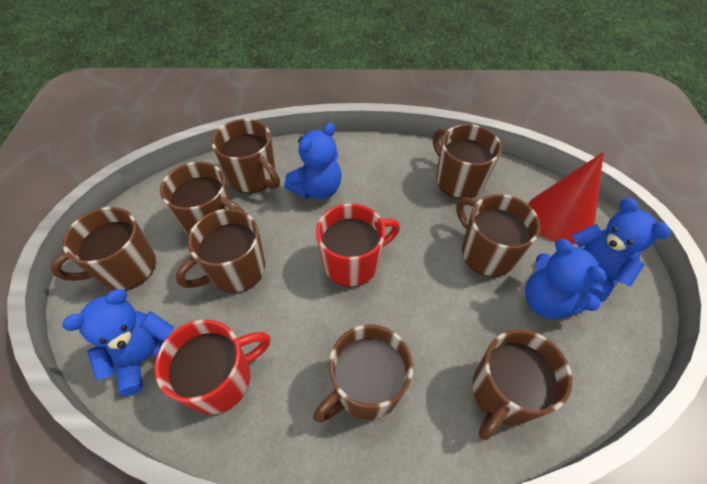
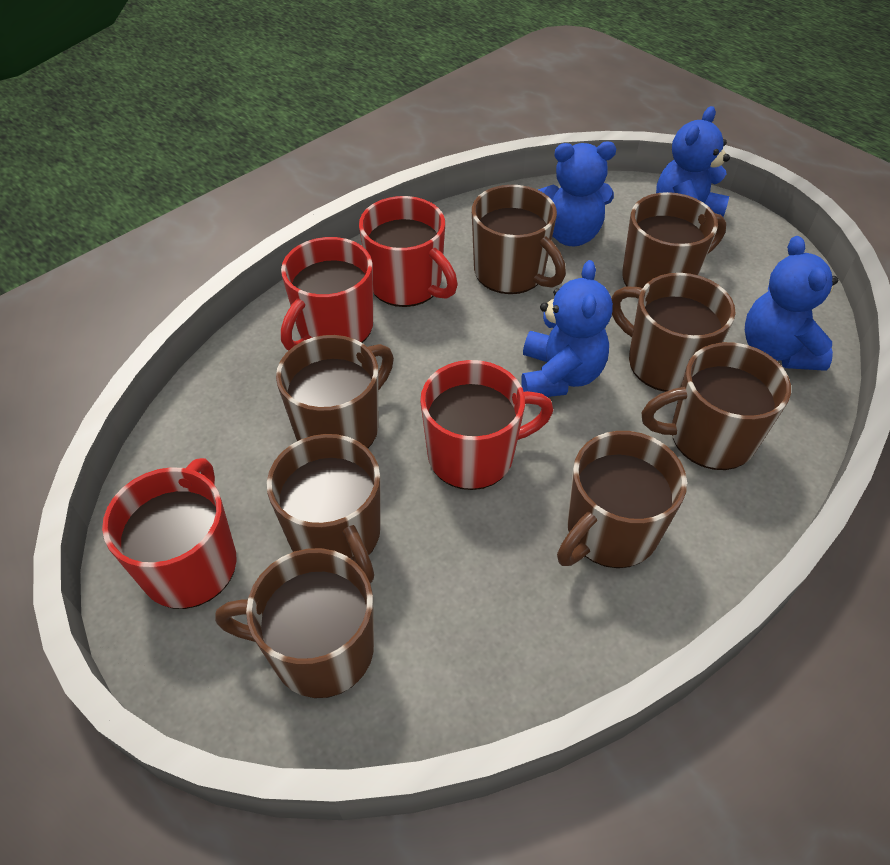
red cone: 1 -> 0
red mug: 2 -> 4

